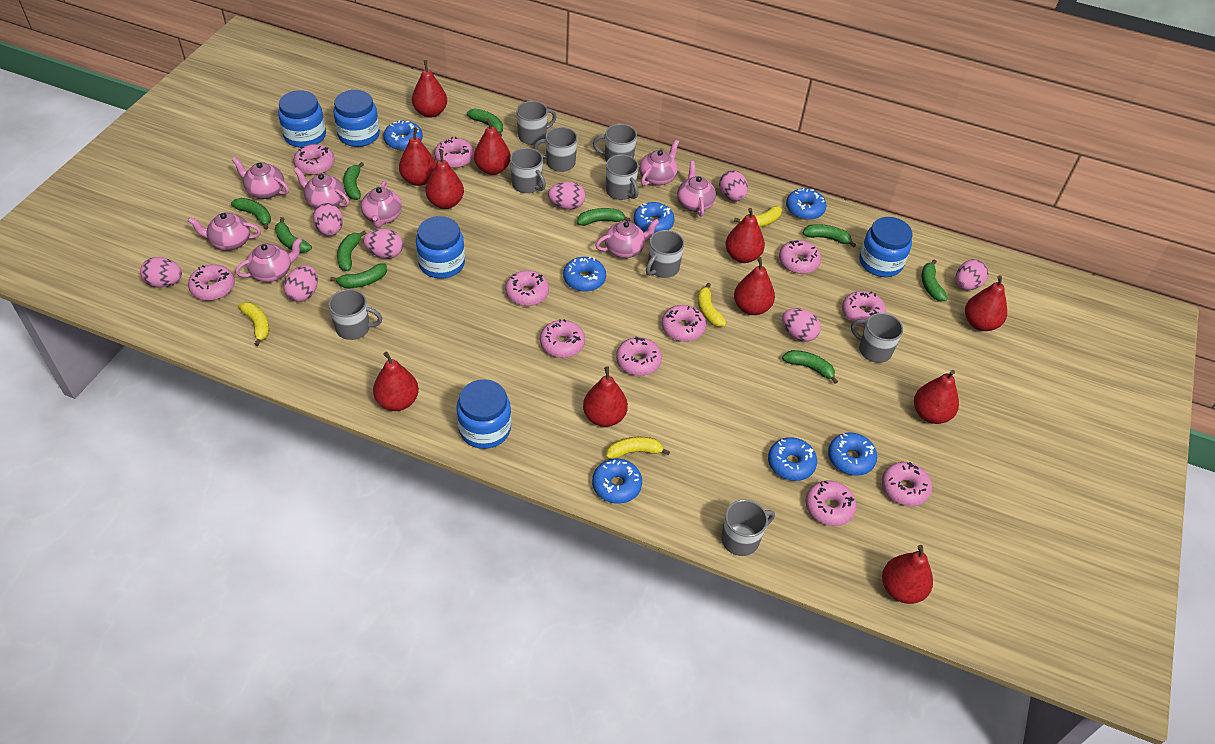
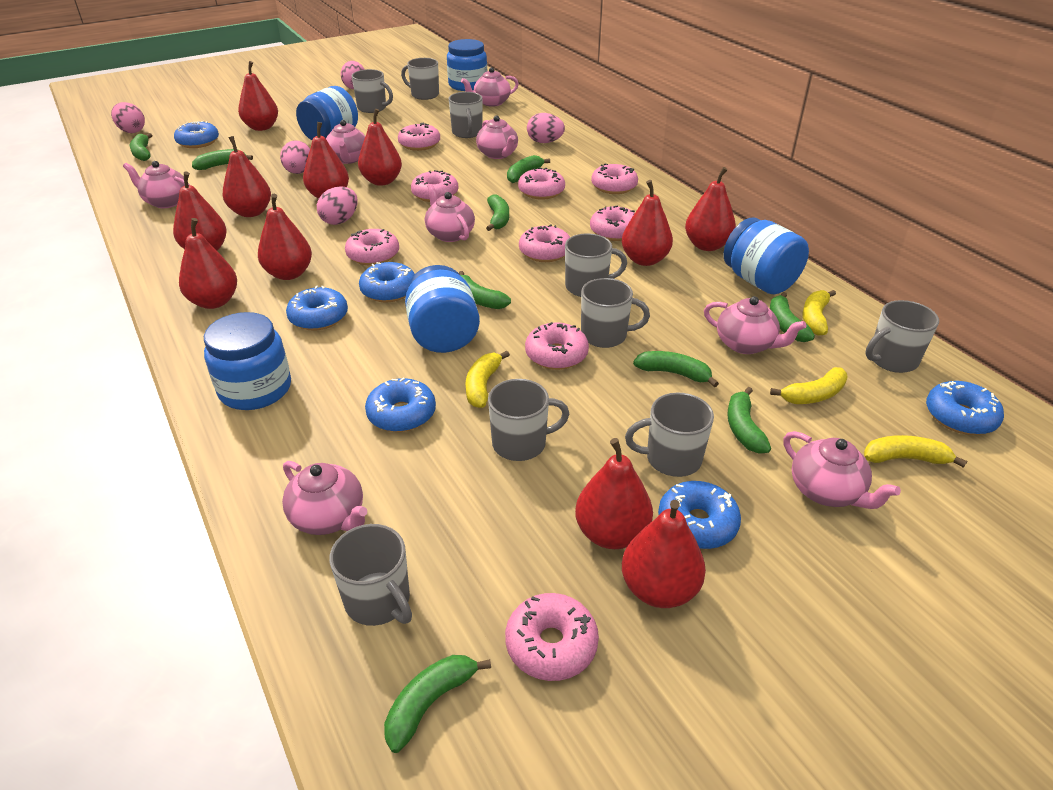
blue donut: 7 -> 6
green banana: 10 -> 9
pink donut: 11 -> 9
pink egg: 8 -> 5

